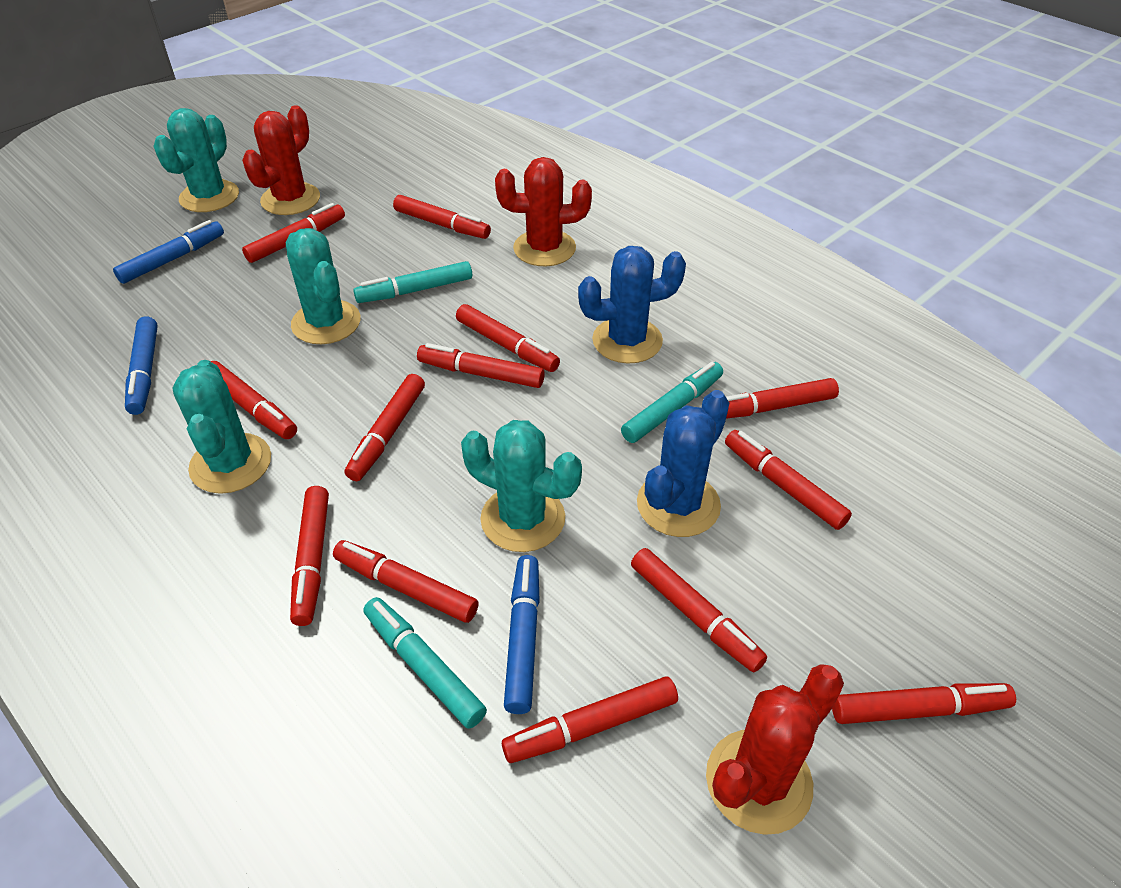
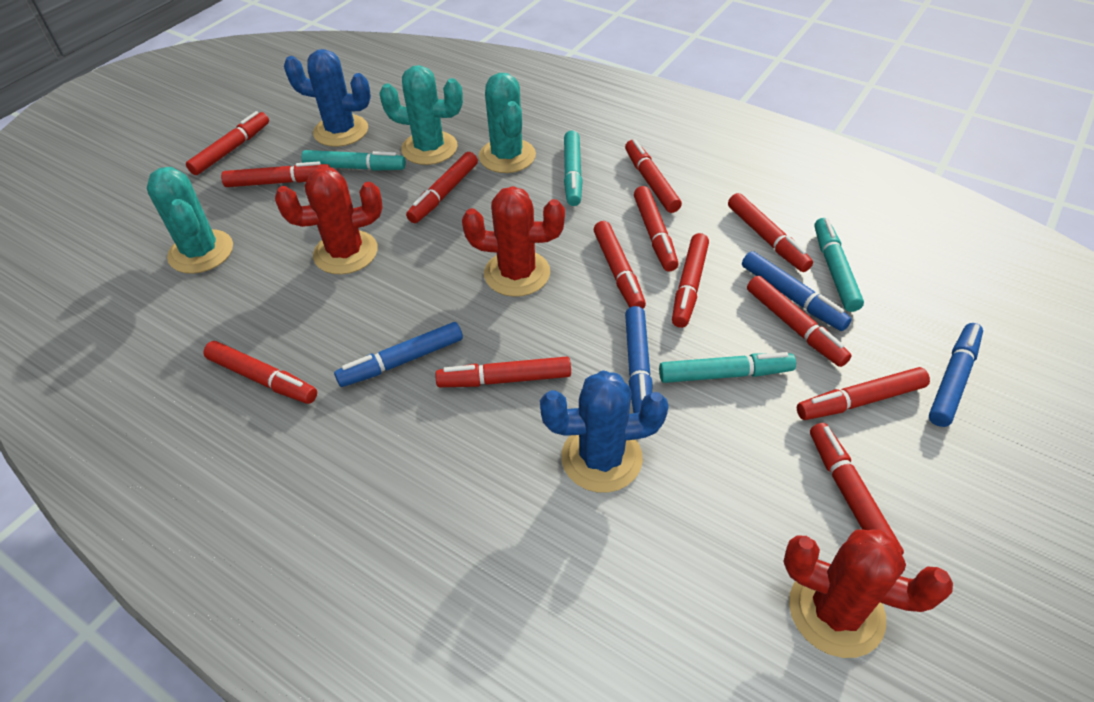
blue marker: 3 -> 4
turquoise cactus: 4 -> 3
turquoise marker: 3 -> 4

